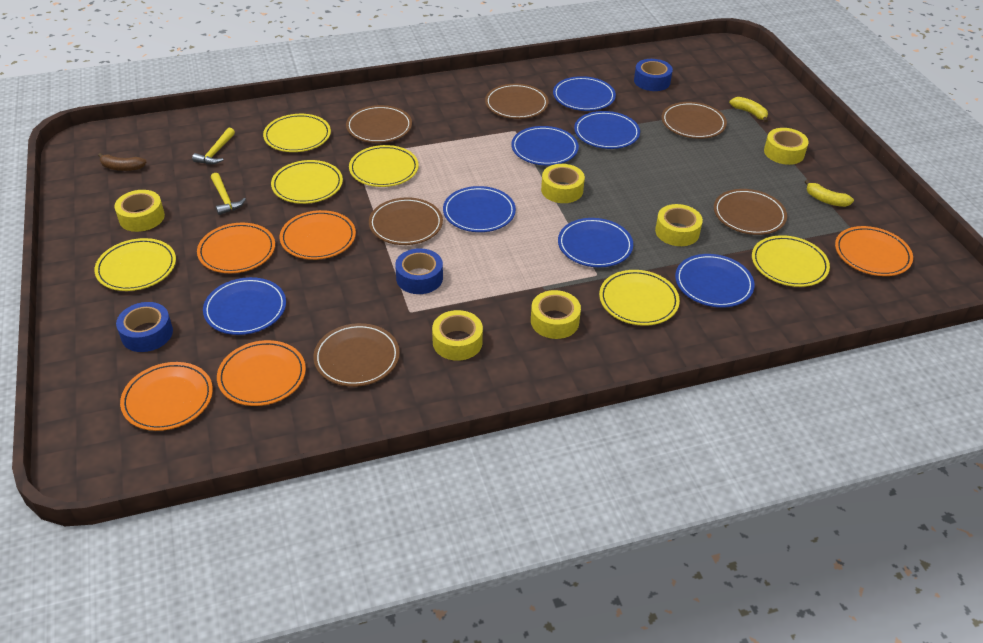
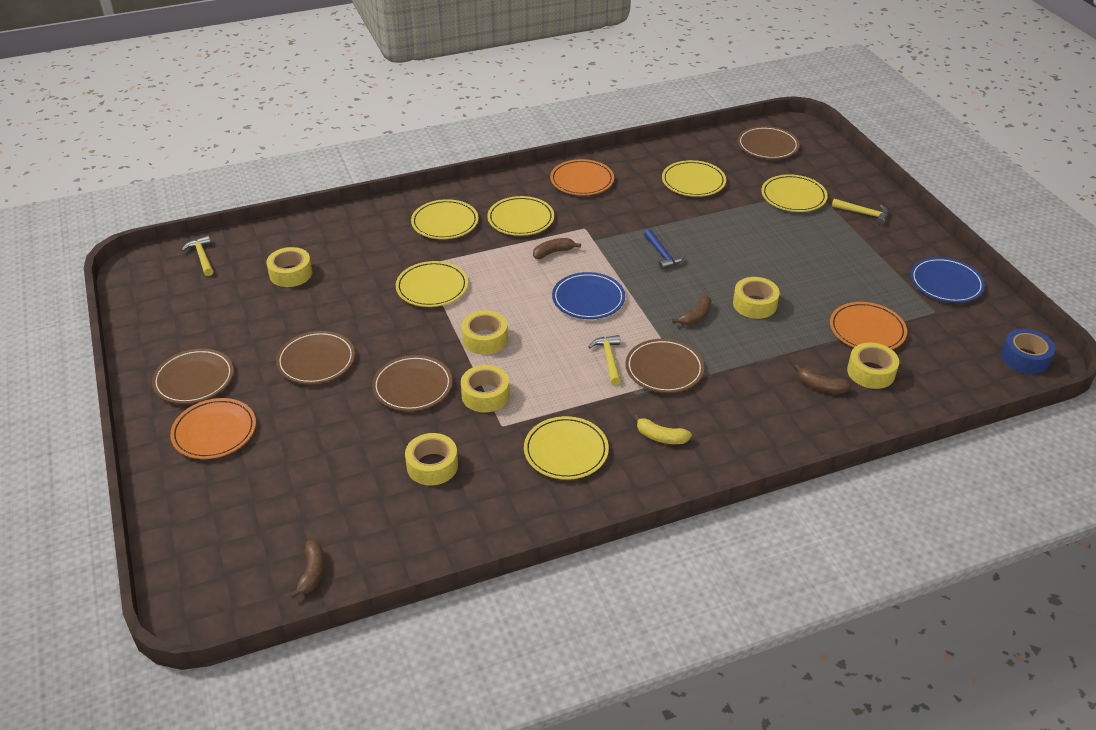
blue hammer: 0 -> 1
blue plate: 7 -> 2
blue tape: 3 -> 1
brown banana: 1 -> 4
brown plate: 6 -> 5
orange plate: 5 -> 3
yellow banana: 2 -> 1
yellow hammer: 2 -> 3

